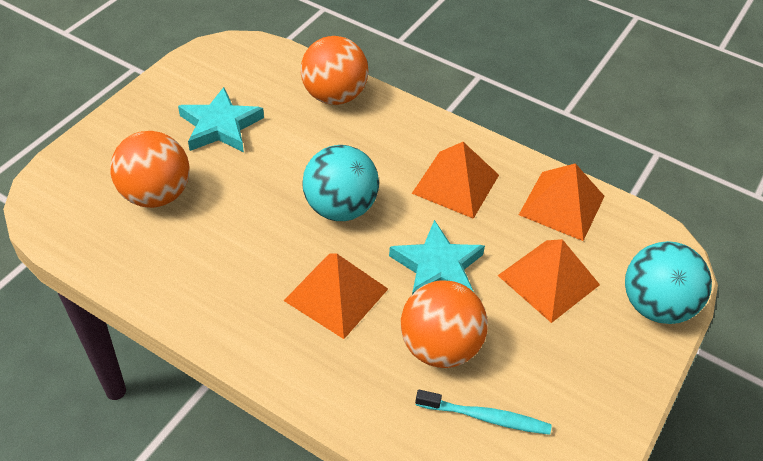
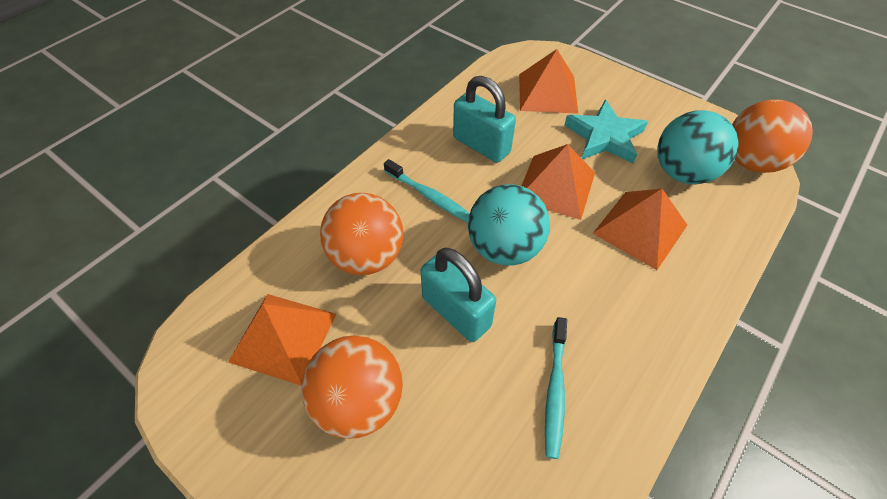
turquoise padlock: 0 -> 2
turquoise star: 2 -> 1
turquoise toothbrush: 1 -> 2

